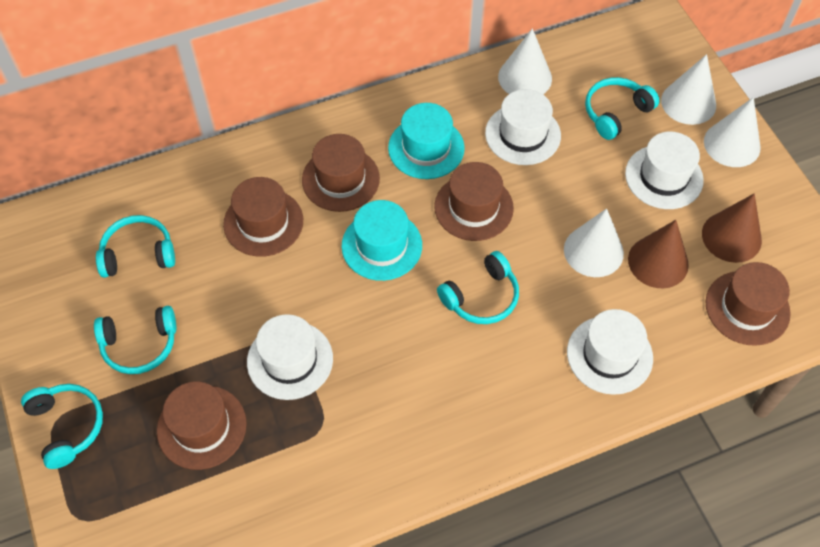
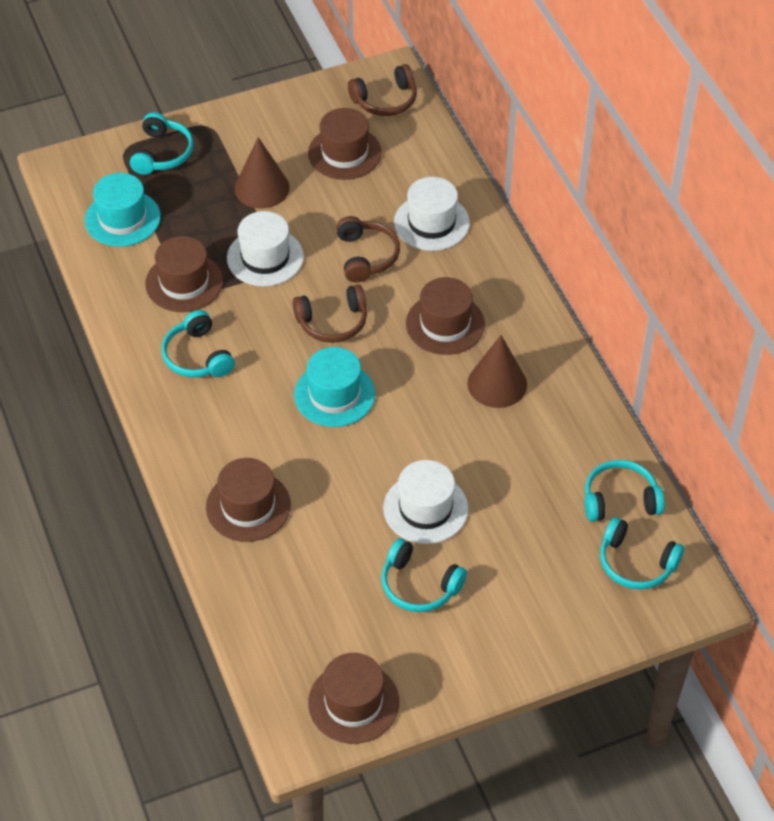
brown headphones: 0 -> 3
white cone: 4 -> 0
white hat: 4 -> 3

